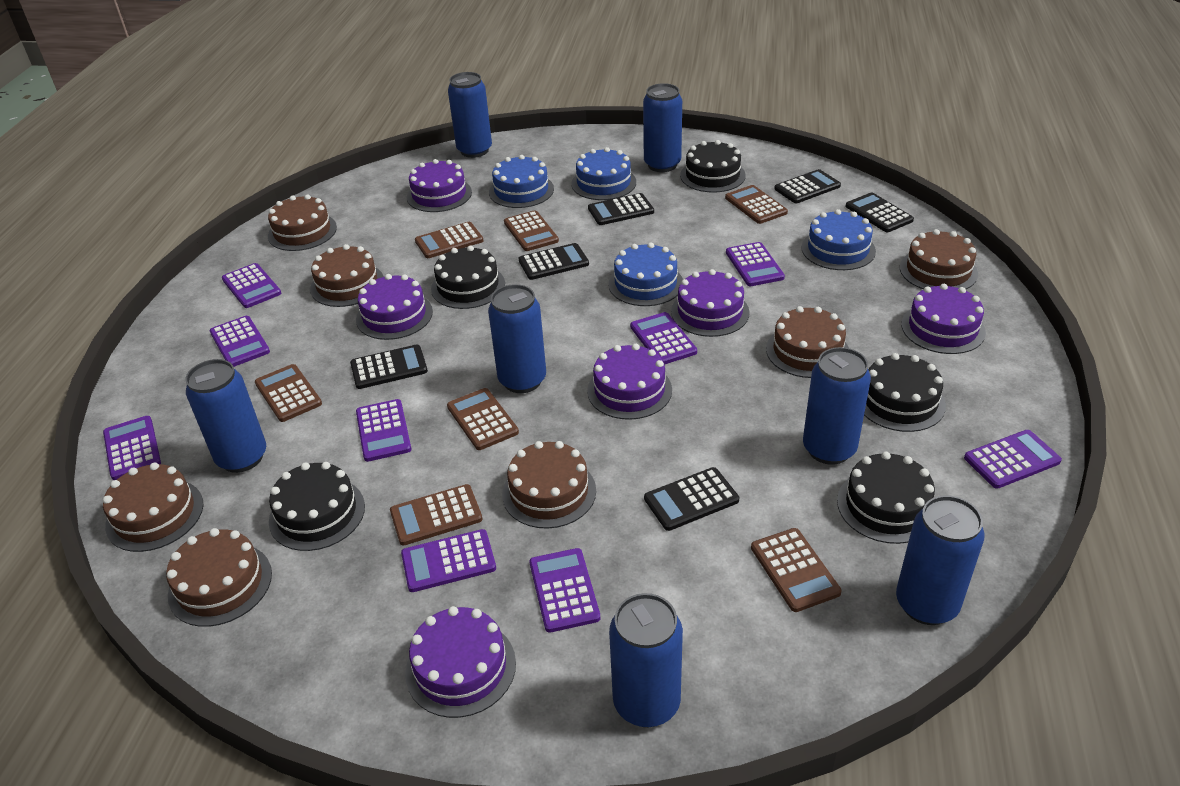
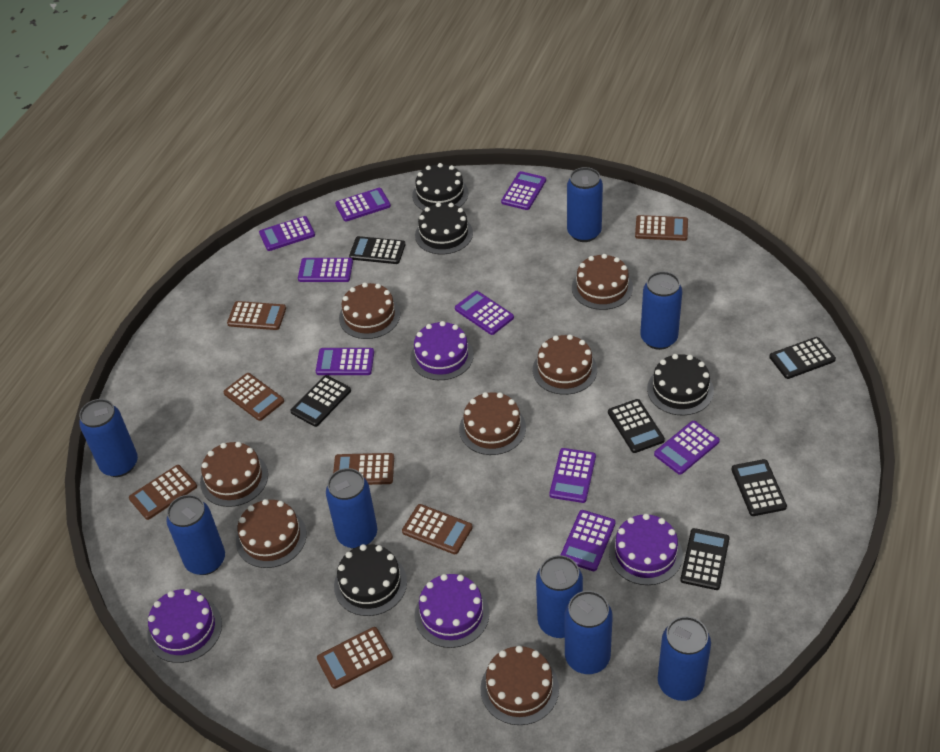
black cake: 5 -> 4
blue cake: 4 -> 0
blue can: 7 -> 8
purple cake: 6 -> 4

